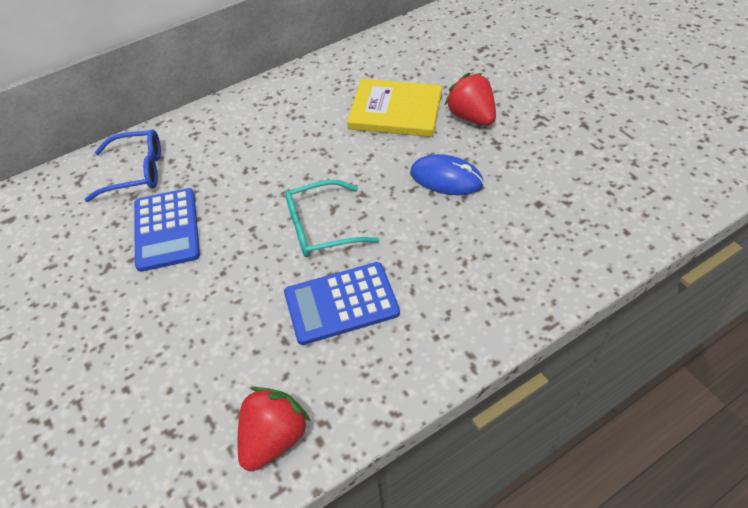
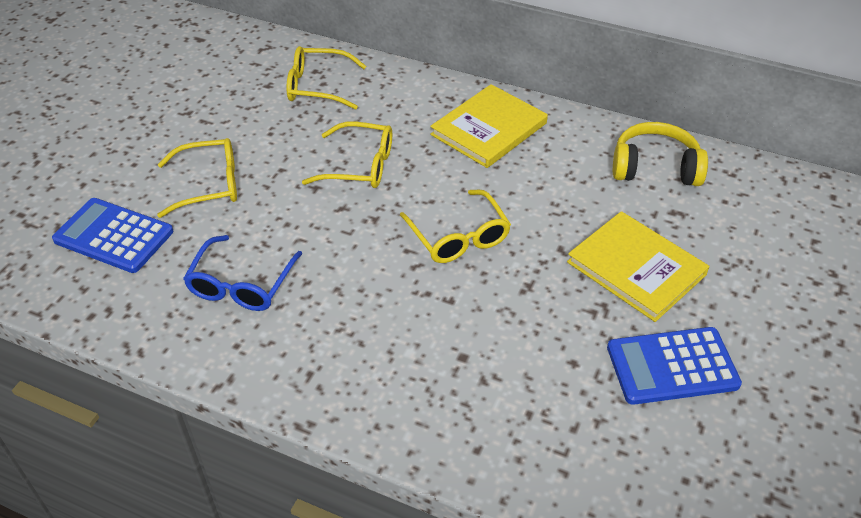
blue mouse: 1 -> 0
red strawberry: 2 -> 0
turquoise glasses: 1 -> 0
yellow book: 1 -> 2
yellow glasses: 0 -> 4
yellow headphones: 0 -> 1

